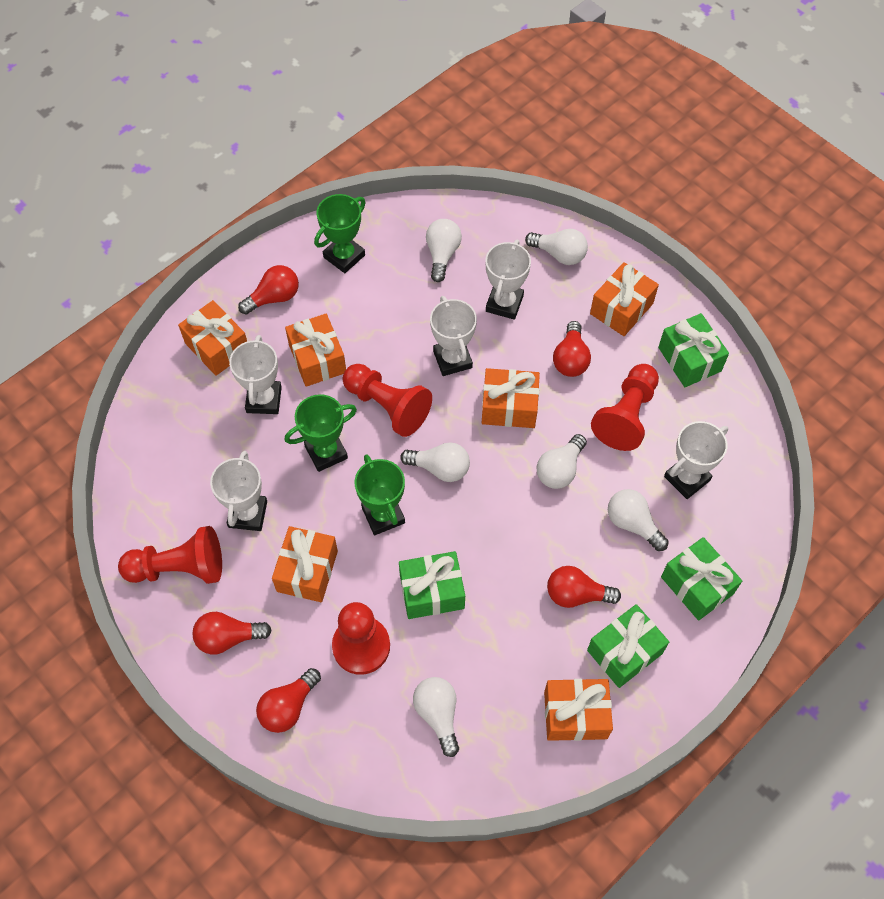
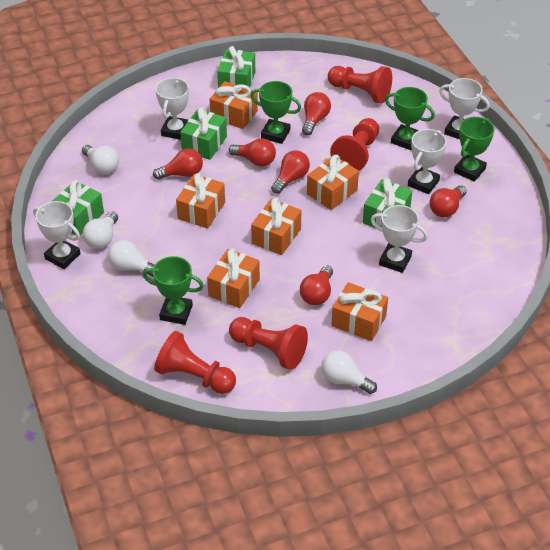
green trophy: 3 -> 4
red light bulb: 5 -> 6
white light bulb: 6 -> 4

